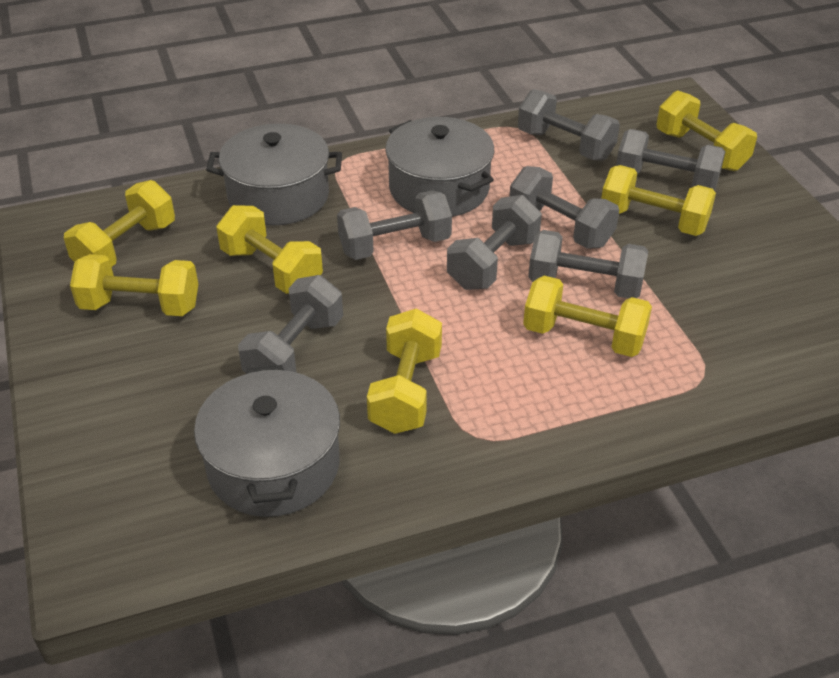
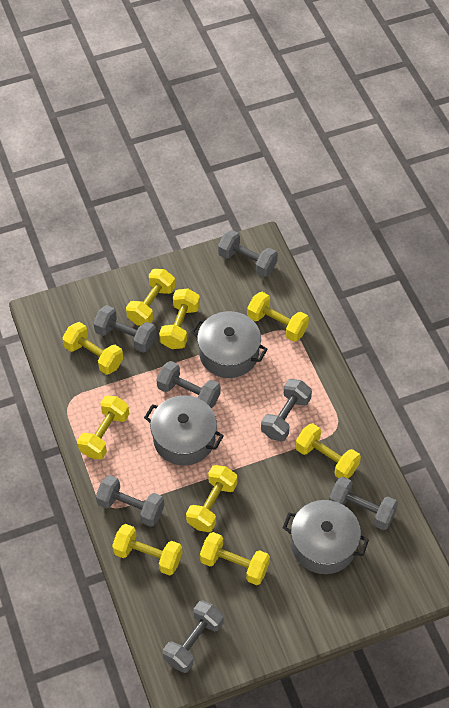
yellow dumbbell: 7 -> 9

